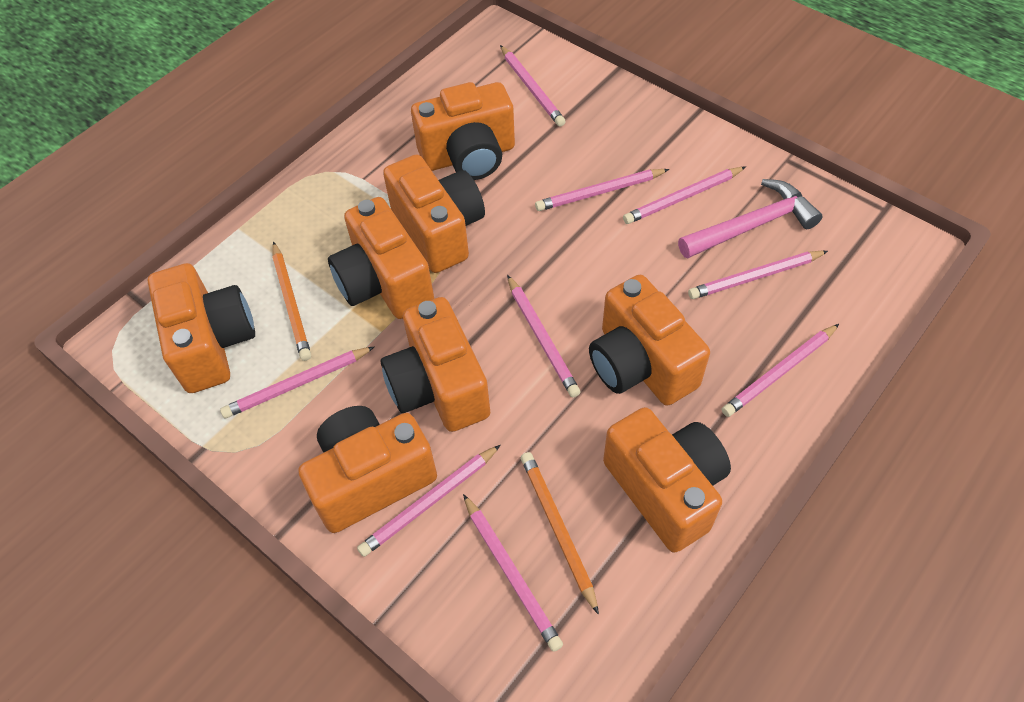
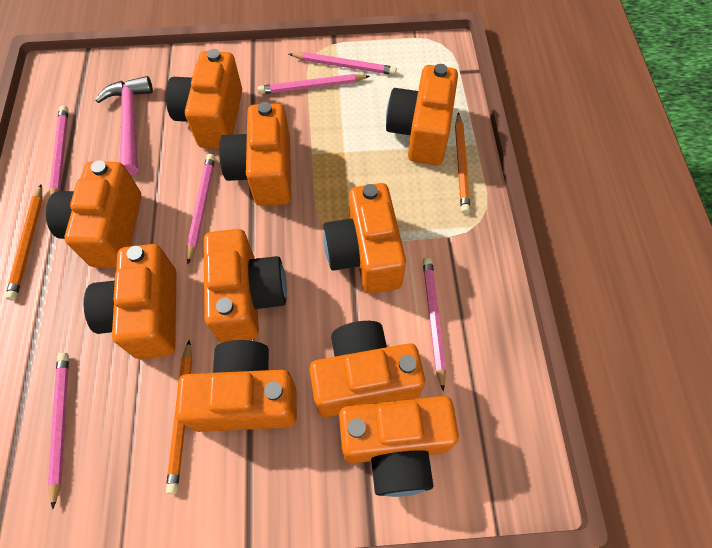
orange camera: 8 -> 10
orange pencil: 2 -> 3
pink pencil: 9 -> 6

